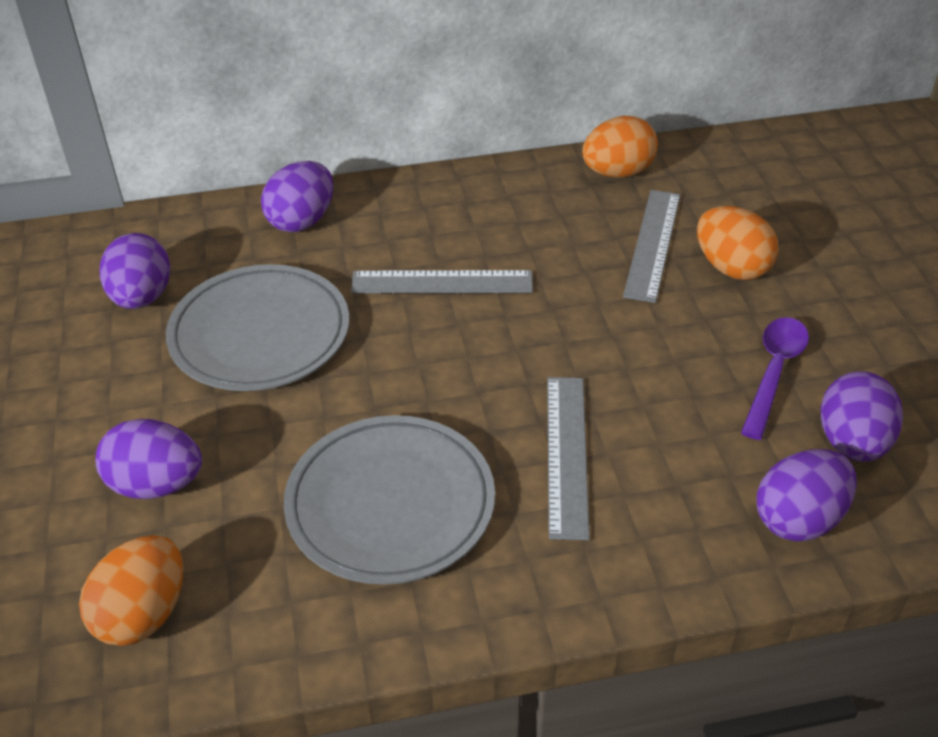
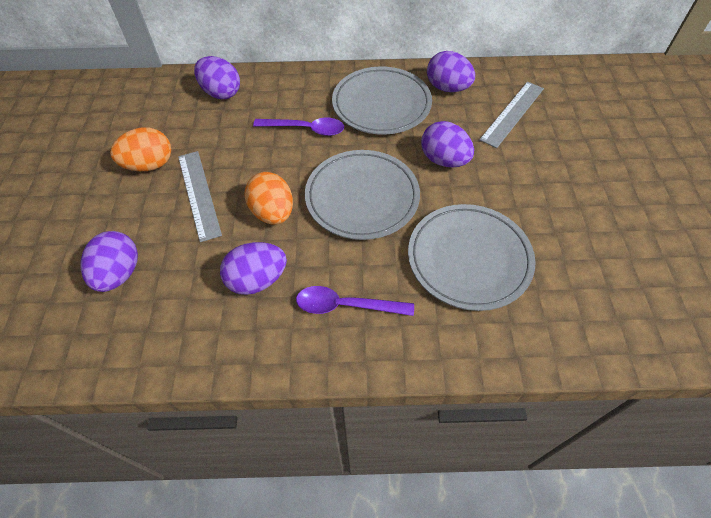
grey plate: 2 -> 3
grey ruler: 3 -> 2
orange egg: 3 -> 2
purple spoon: 1 -> 2

